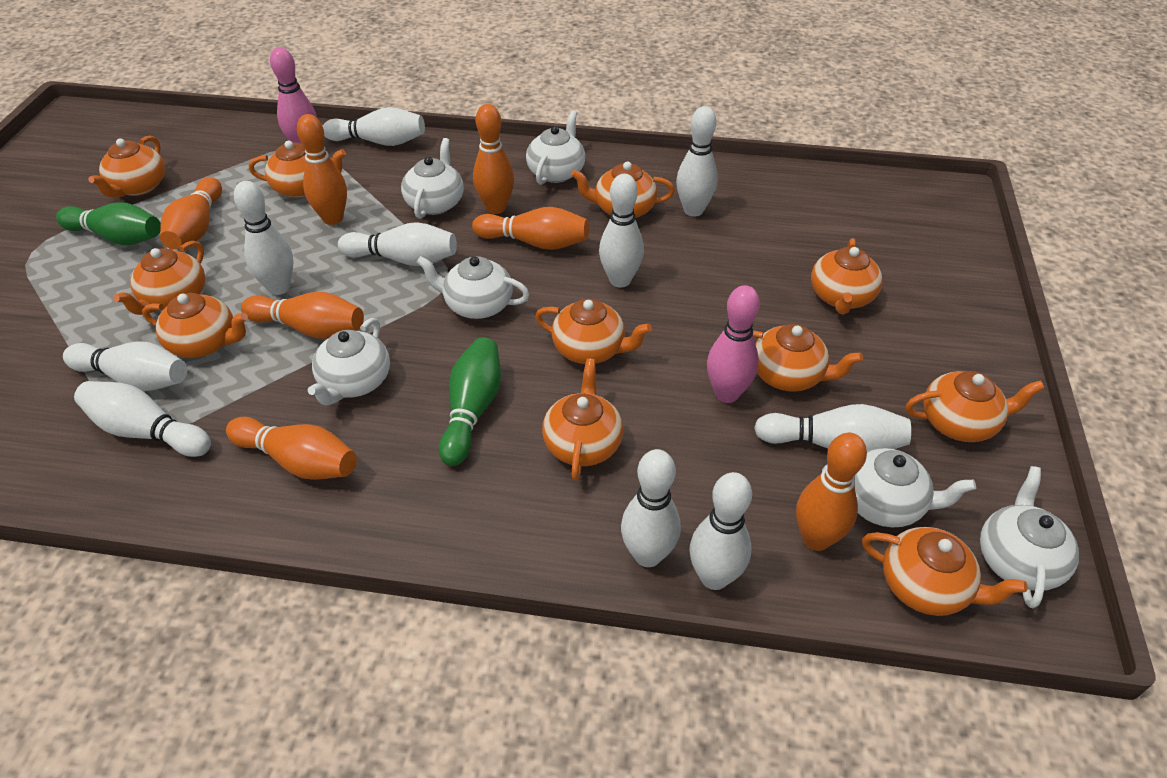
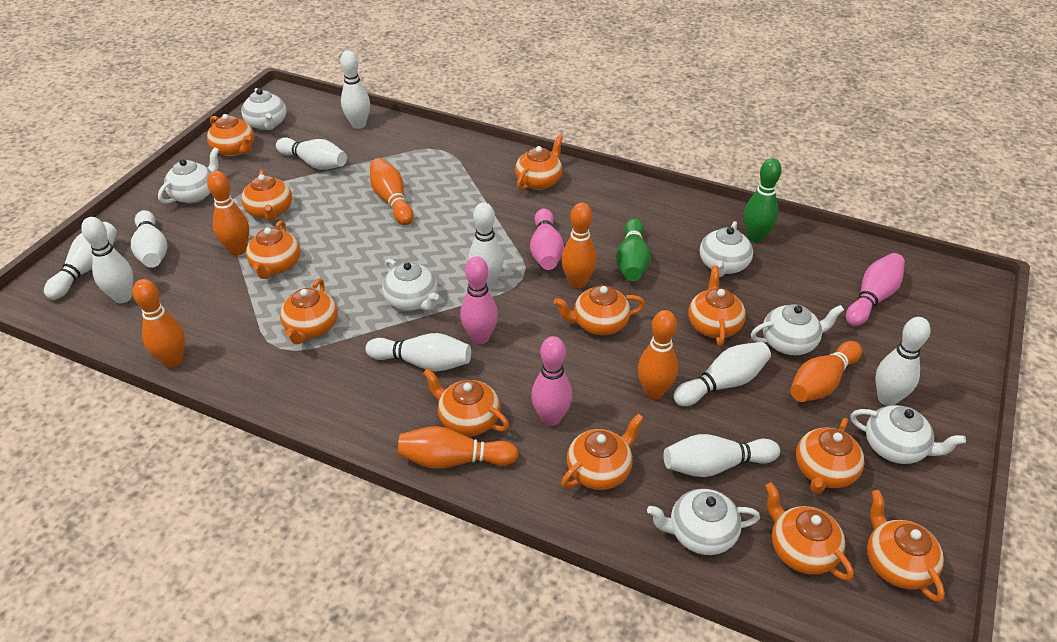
orange teapot: 11 -> 12
pink bowling pin: 2 -> 4
white teapot: 6 -> 7

